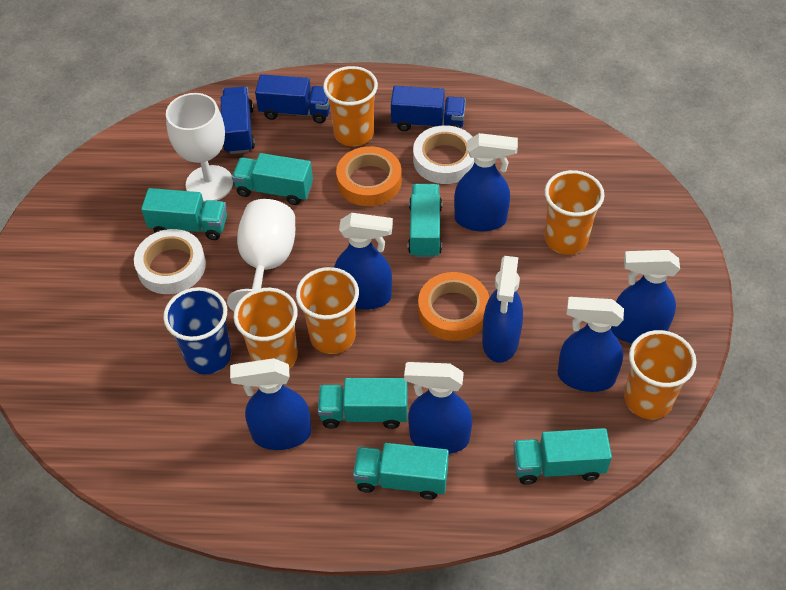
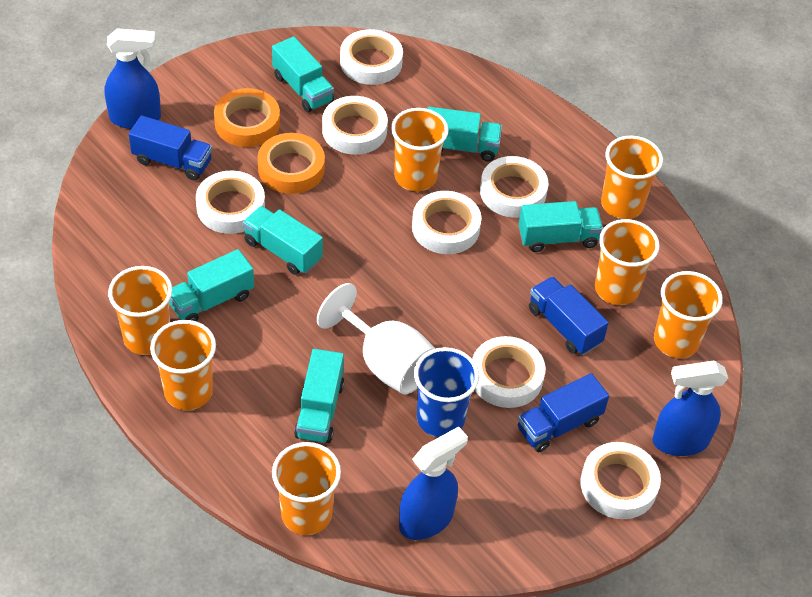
blue spray bottle: 7 -> 3
orange cup: 5 -> 7
white goblet: 2 -> 1
white tape: 2 -> 7

